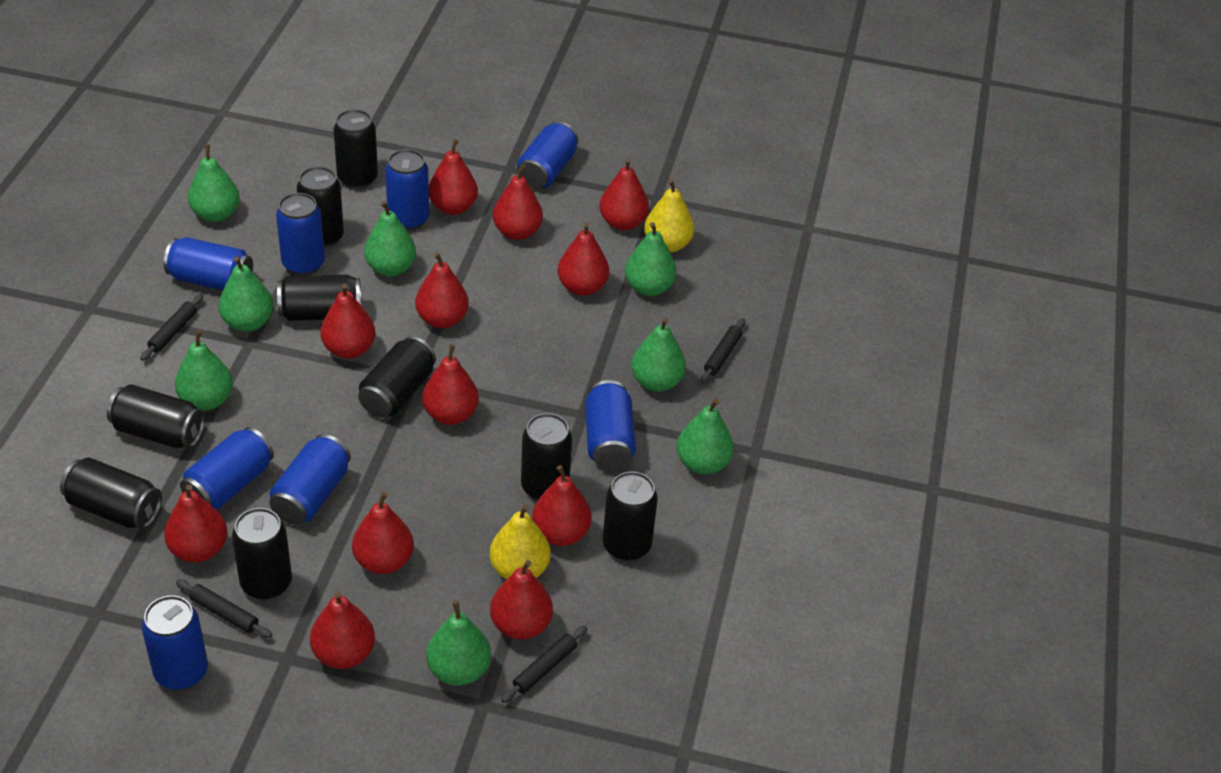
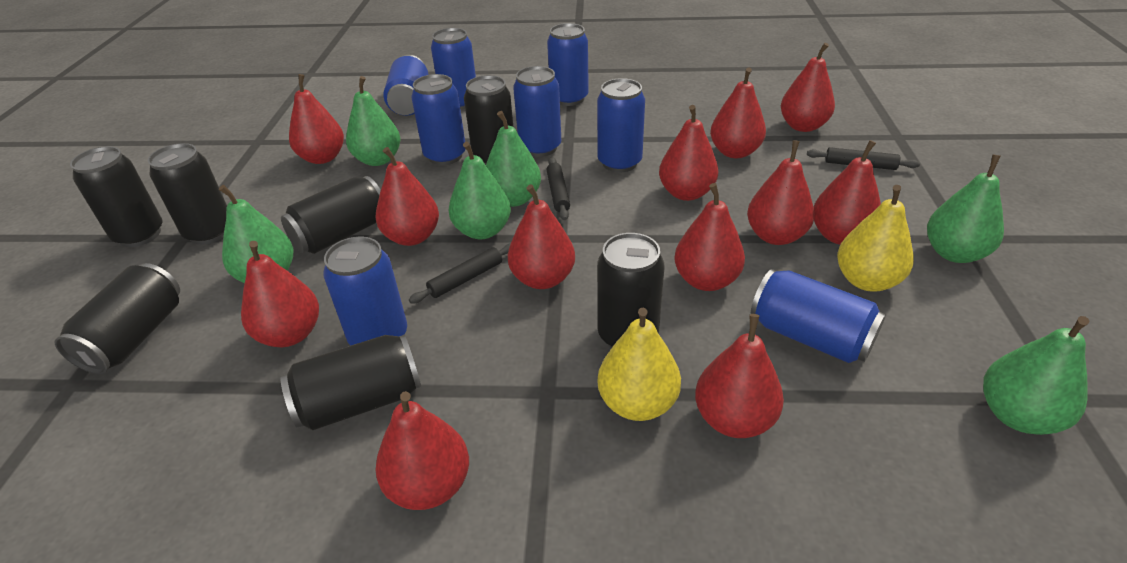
black can: 9 -> 7
black rolling pin: 4 -> 3
green pear: 8 -> 6

